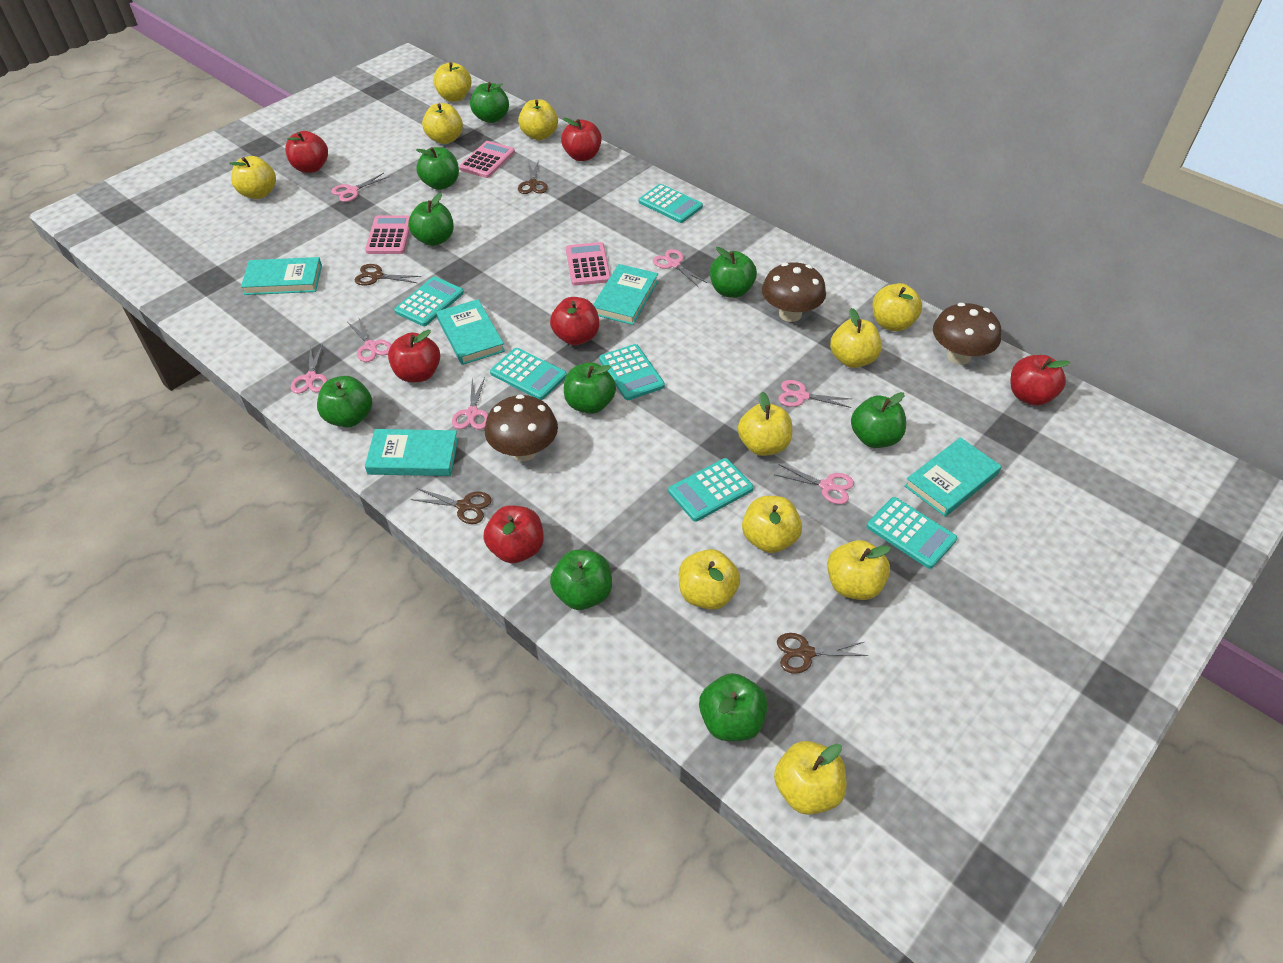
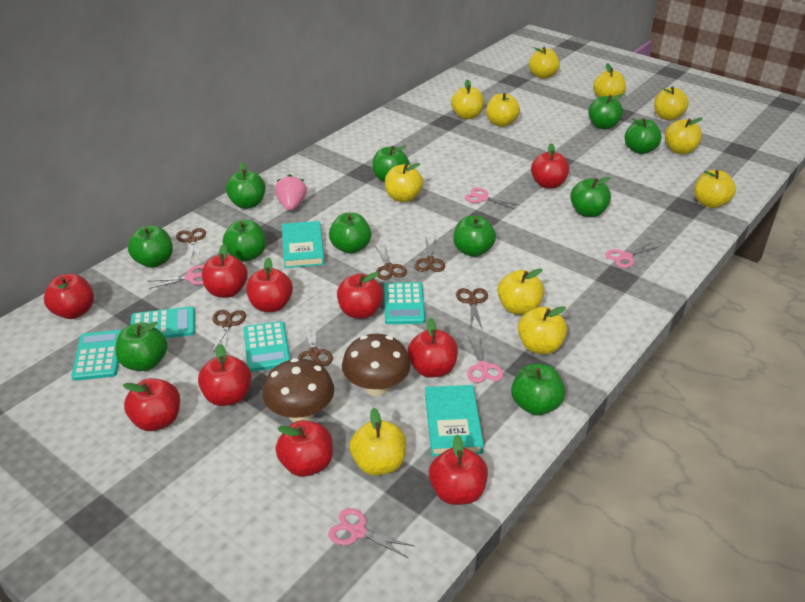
brown mushroom: 3 -> 2
brown scissors: 4 -> 6
green apple: 9 -> 11
pink calculator: 3 -> 0
pink scissors: 7 -> 5
pink strawberry: 0 -> 1
red apple: 6 -> 10
turquoise book: 5 -> 2
turquoise calculator: 6 -> 4

